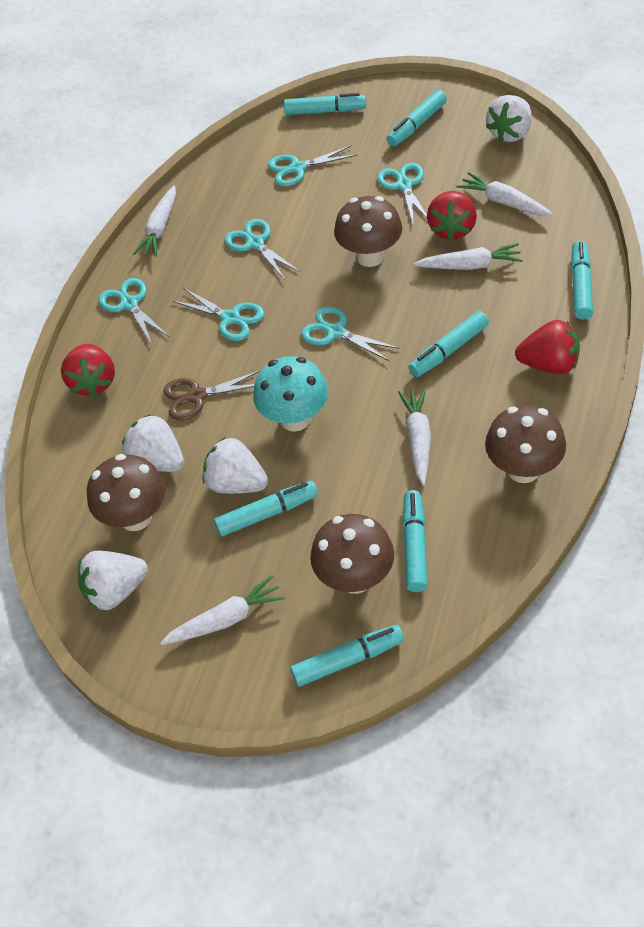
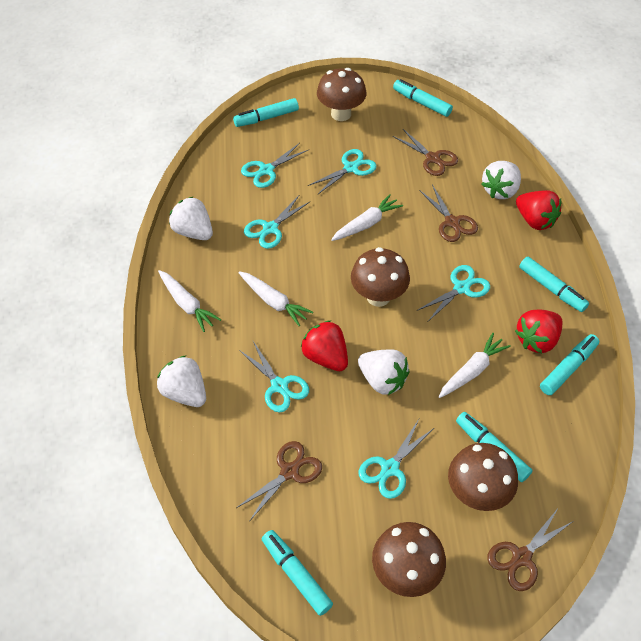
brown scissors: 1 -> 4
turquoise marker: 7 -> 6
turquoise mushroom: 1 -> 0
white carrot: 5 -> 4

